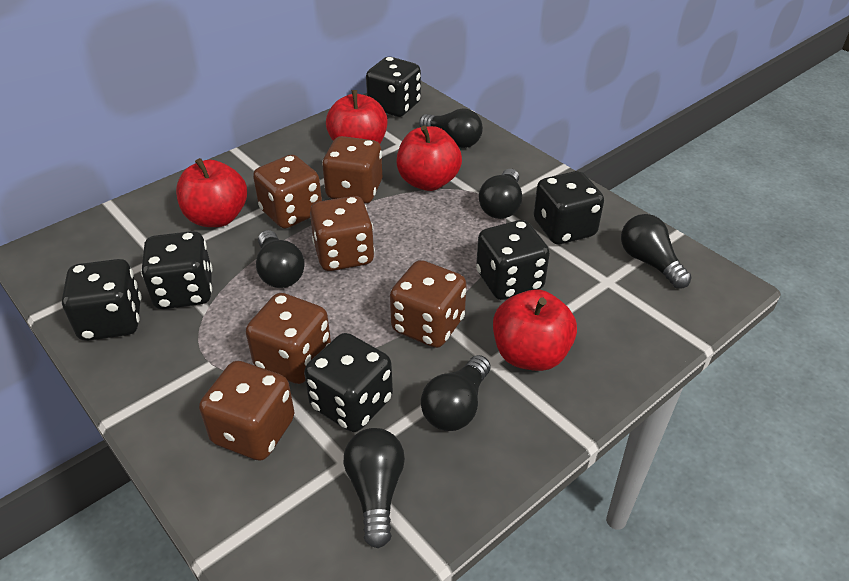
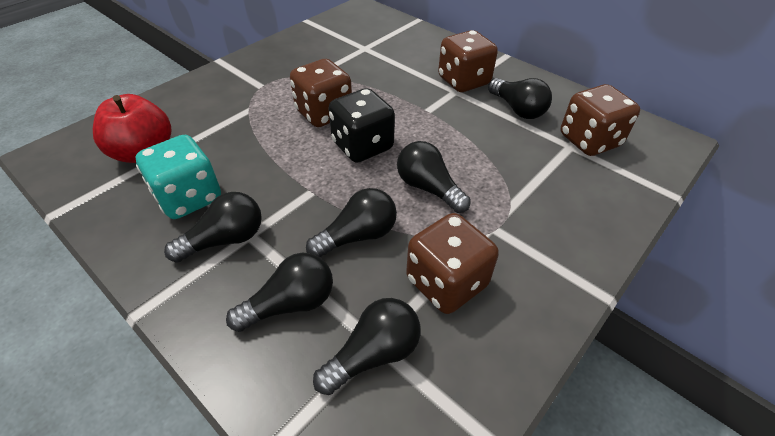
black dice: 6 -> 1
brown dice: 6 -> 4
red apple: 4 -> 1
turquoise dice: 0 -> 1

